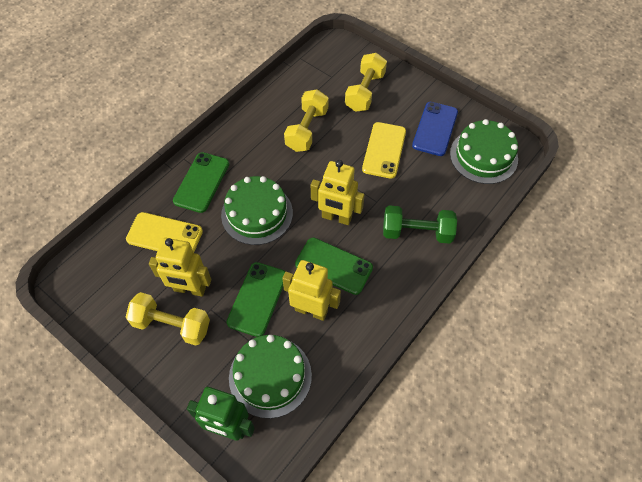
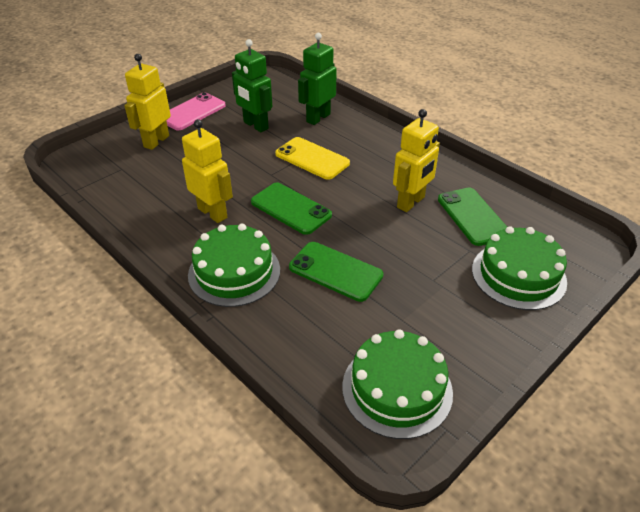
blue phone: 1 -> 0
green dumbbell: 1 -> 0
green robot: 1 -> 2
pink phone: 0 -> 1
yellow dumbbell: 3 -> 0
yellow phone: 2 -> 1

